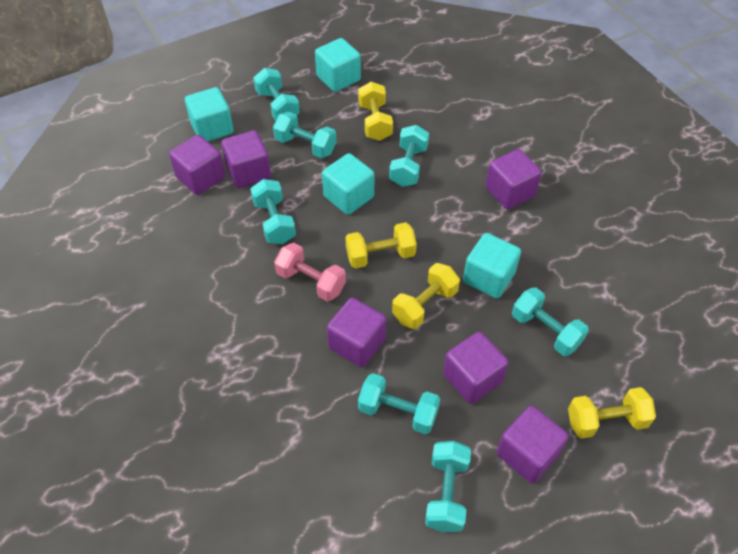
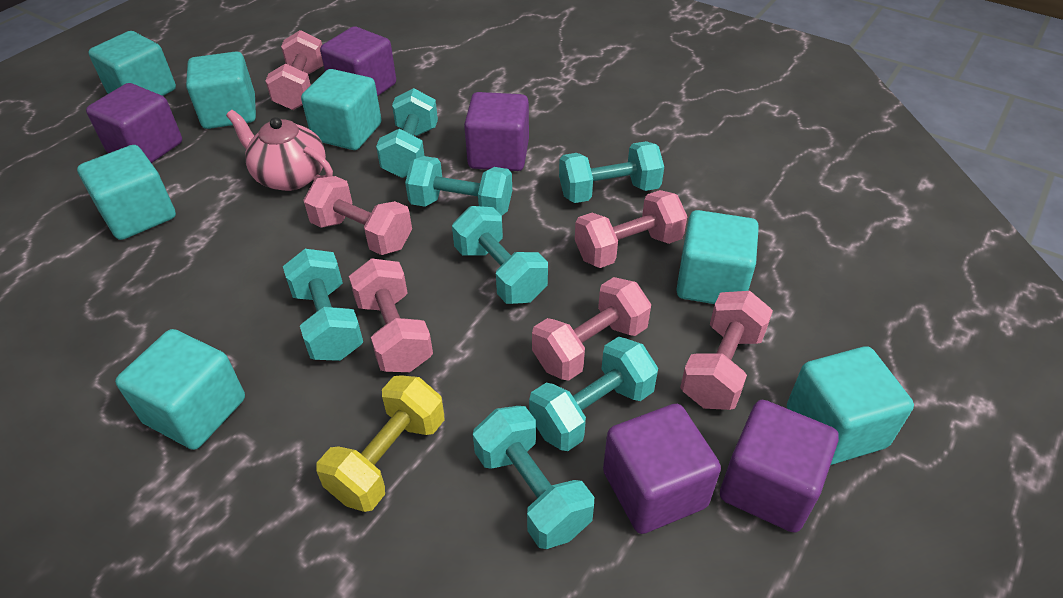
pink dumbbell: 1 -> 6
pink teapot: 0 -> 1
purple cube: 6 -> 5
turquoise cube: 4 -> 7
yellow dumbbell: 4 -> 1

